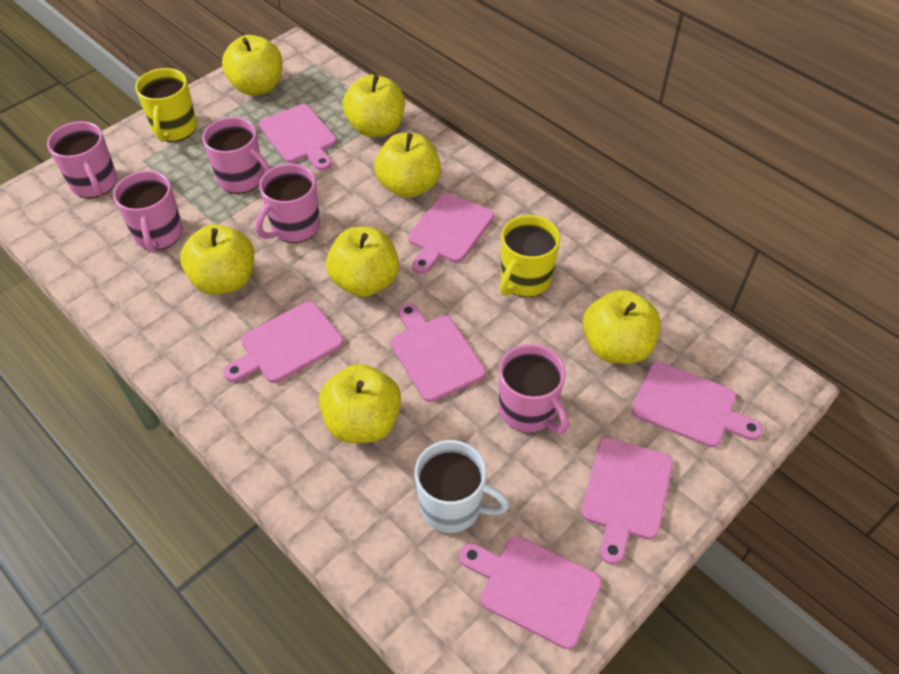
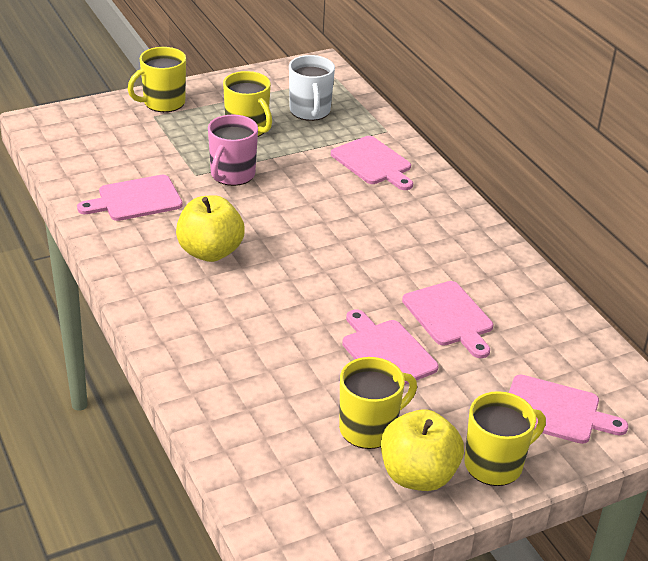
pink cutting board: 7 -> 5
pink mug: 5 -> 1
yellow apple: 7 -> 2
yellow mug: 2 -> 4

